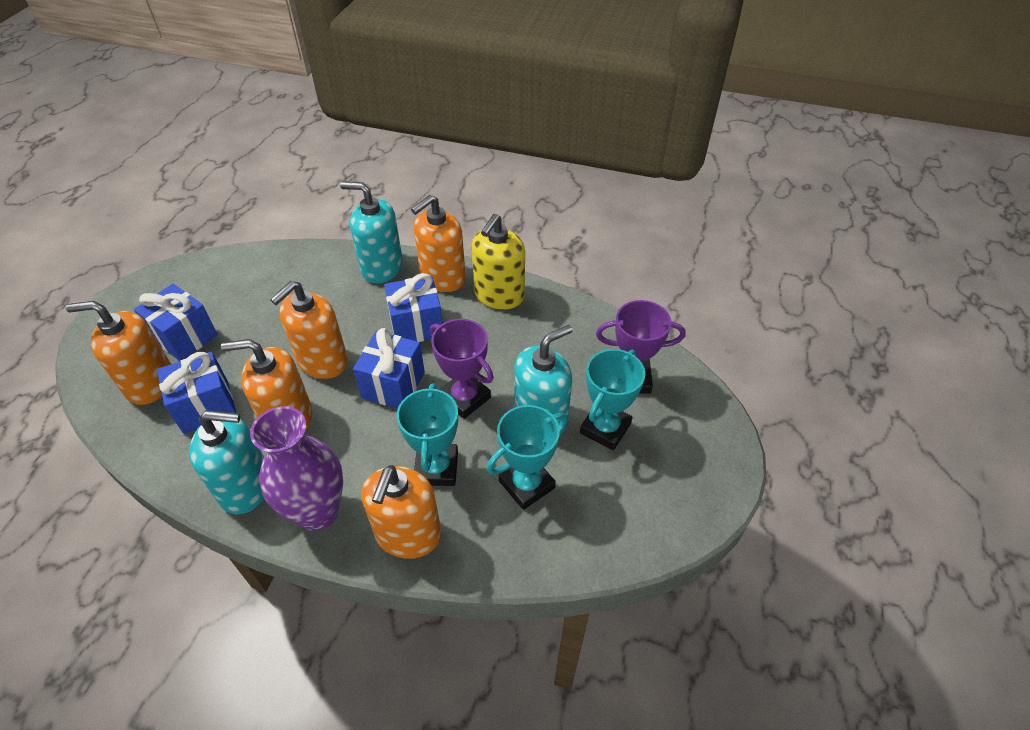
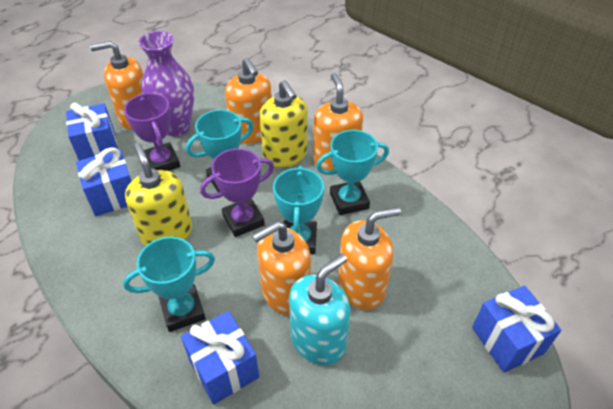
turquoise soap dispenser: 3 -> 1
turquoise trophy: 3 -> 4
yellow soap dispenser: 1 -> 2

